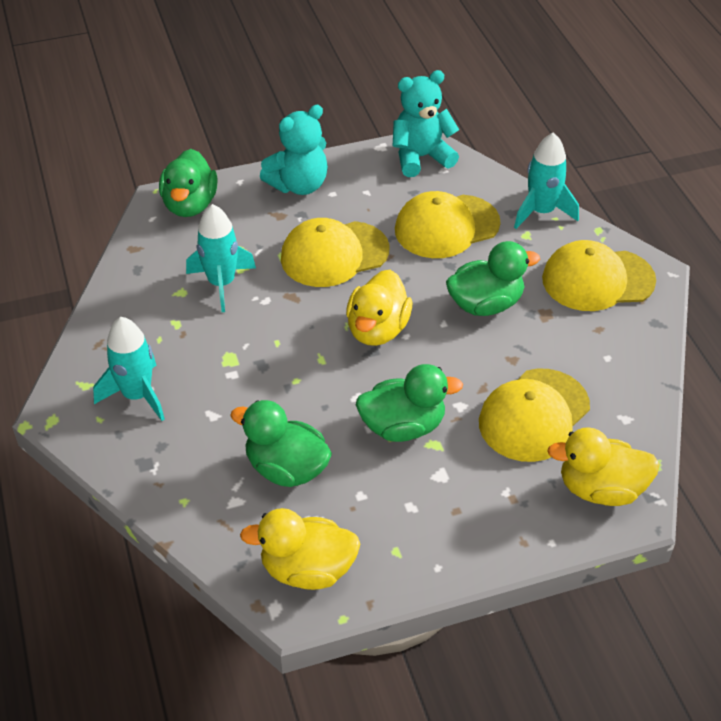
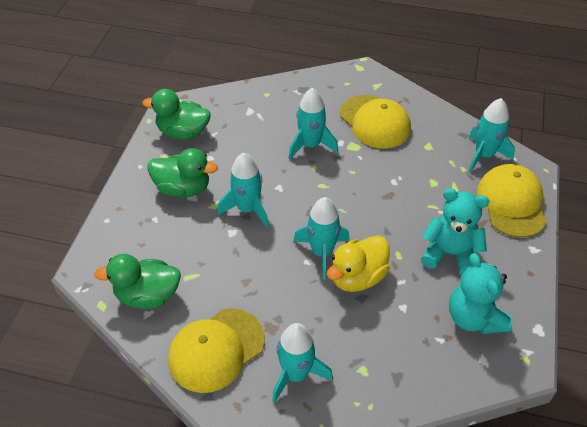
green duck: 4 -> 3
turquoise rocket: 3 -> 5
yellow cap: 4 -> 3
yellow duck: 3 -> 1

